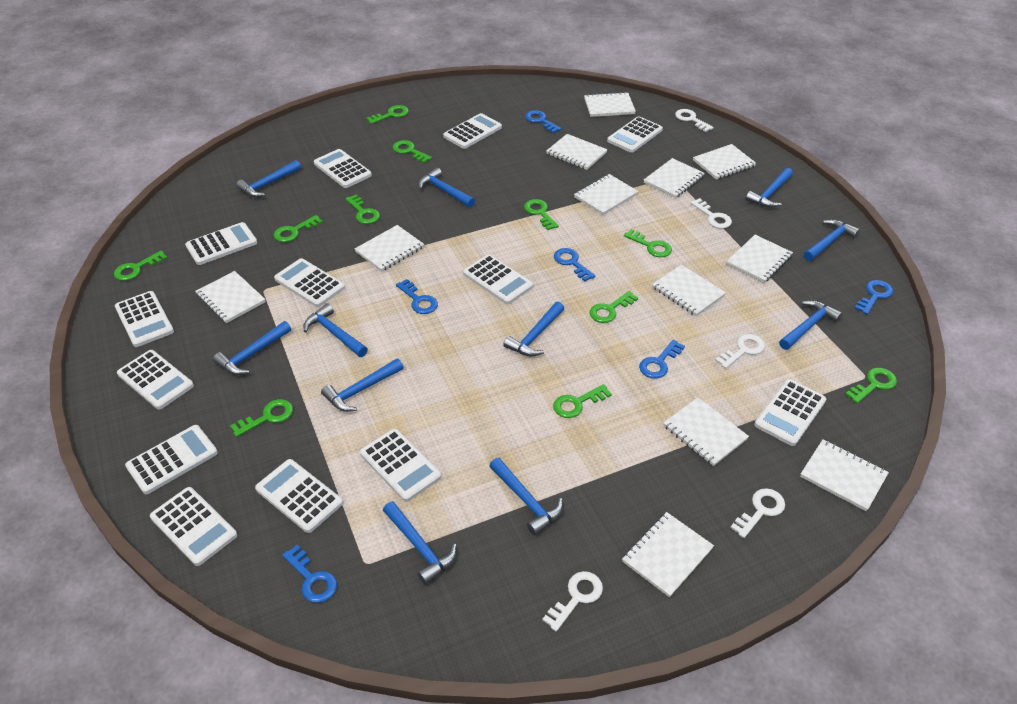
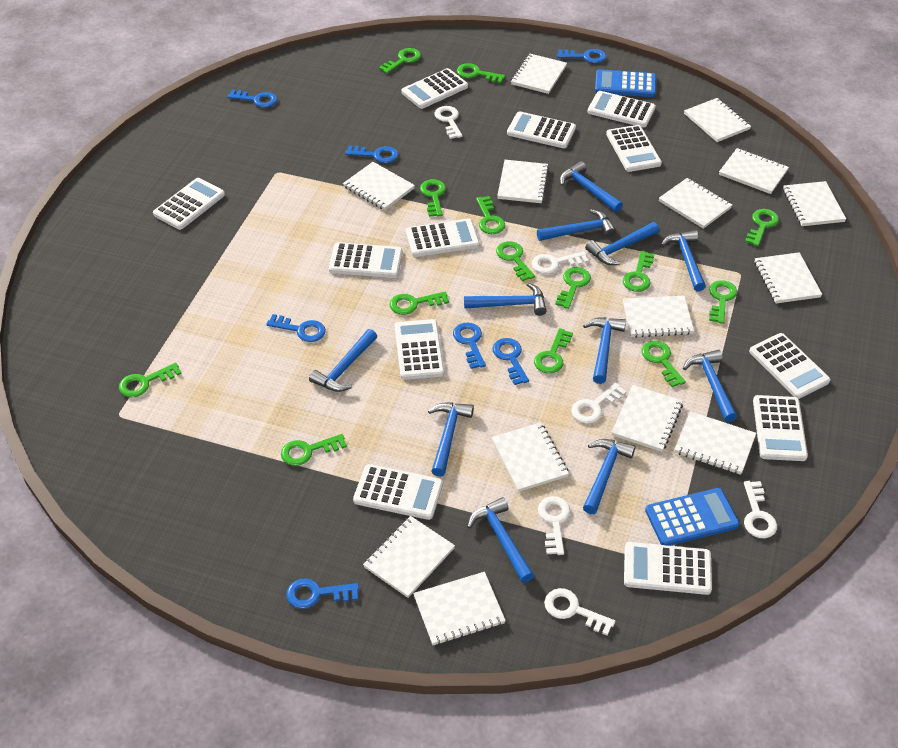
blue calculator: 0 -> 2
blue key: 6 -> 7
green key: 11 -> 14
white calculator: 13 -> 12
white key: 5 -> 6
white notebook: 12 -> 14

